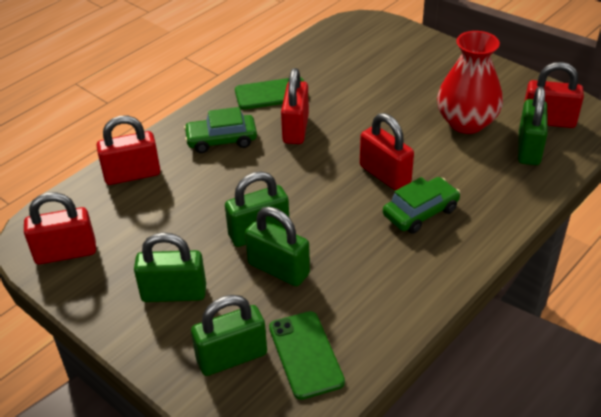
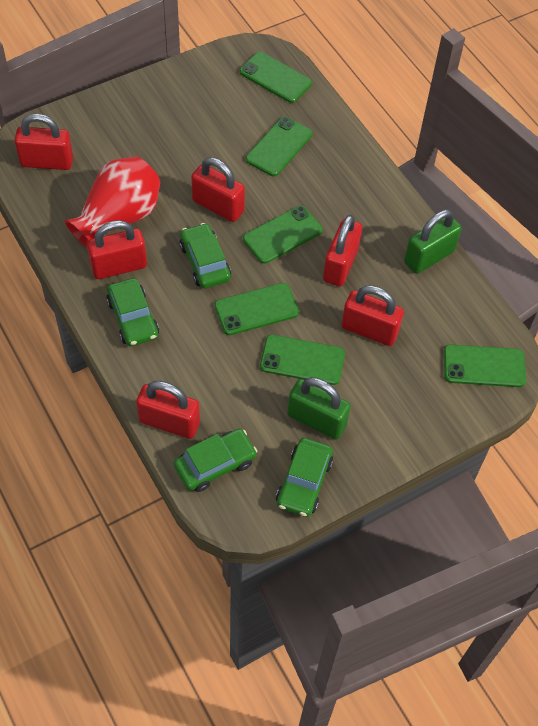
green car: 2 -> 4
green padlock: 5 -> 2
green phone: 2 -> 6
red padlock: 5 -> 6

